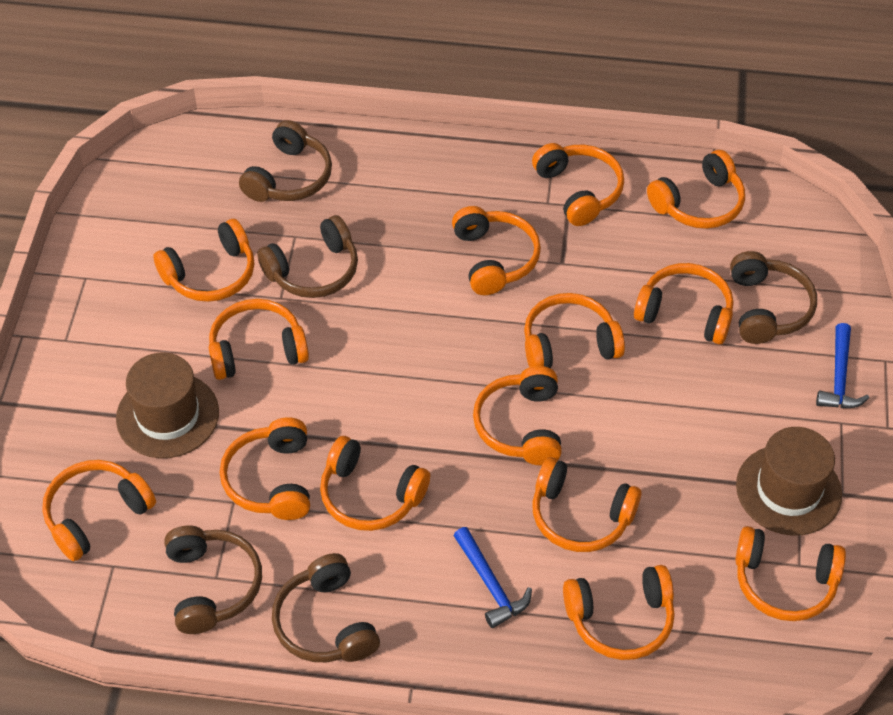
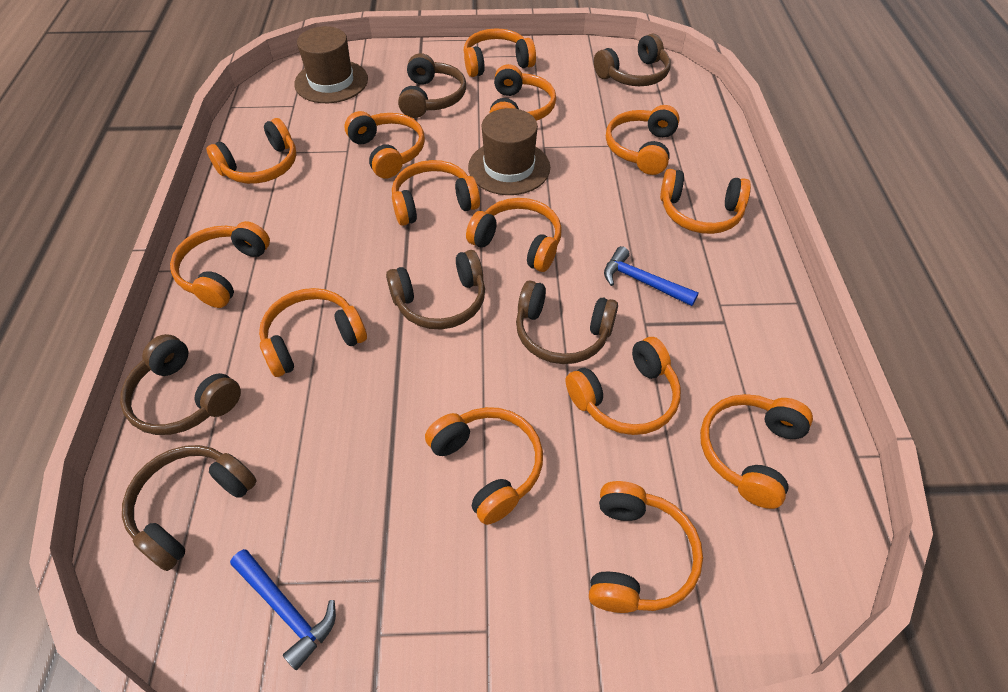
brown headphones: 5 -> 6

